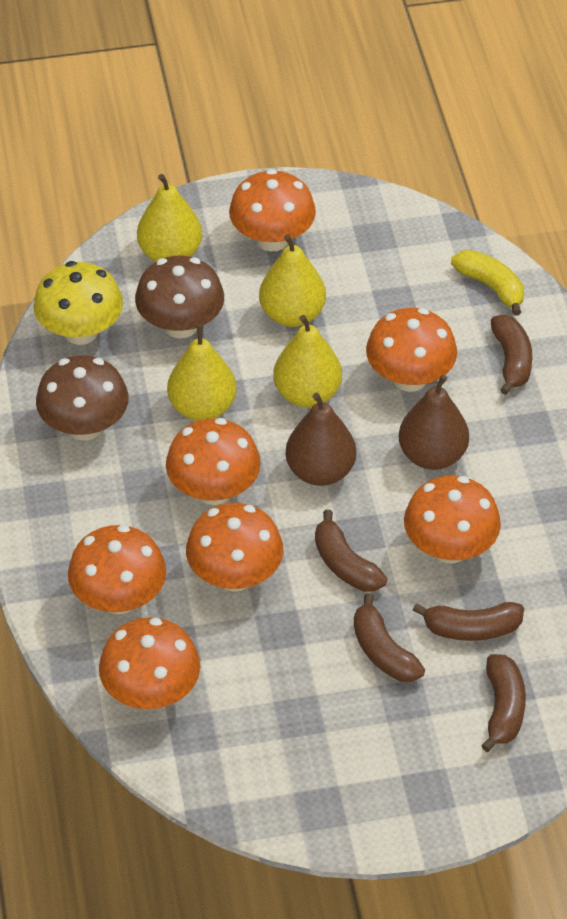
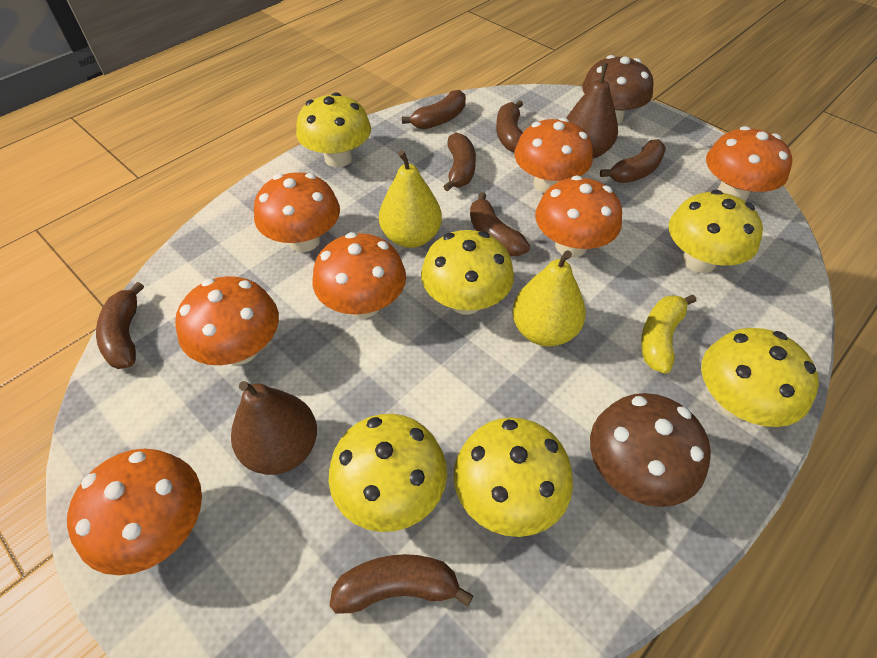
brown banana: 5 -> 7
yellow mushroom: 1 -> 6
yellow pear: 4 -> 2

